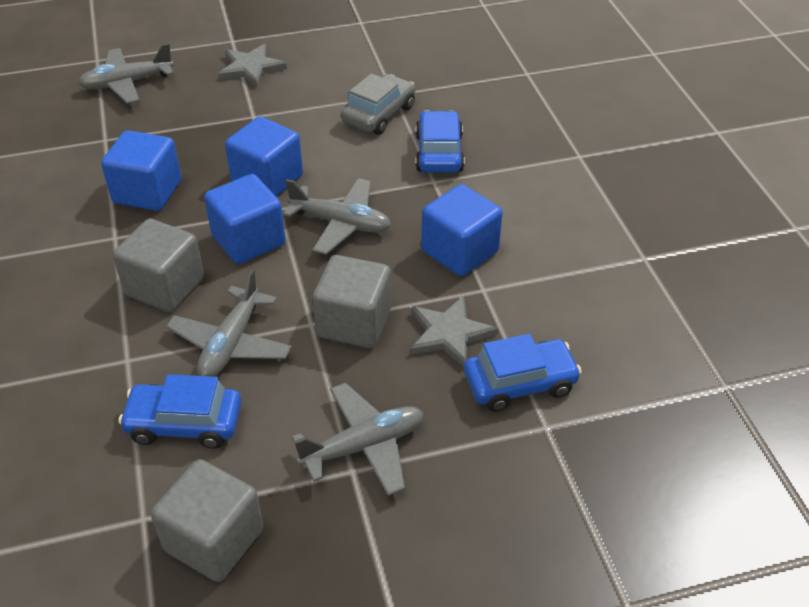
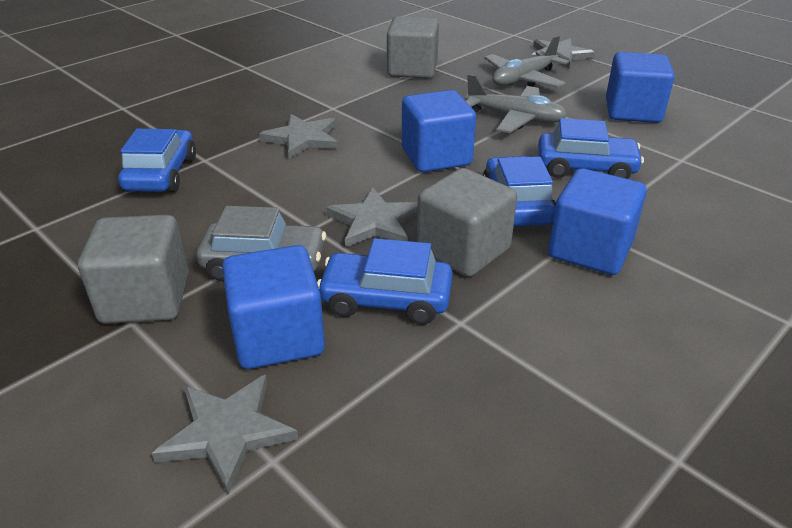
blue car: 3 -> 4
grey plane: 4 -> 2
grey star: 2 -> 4

